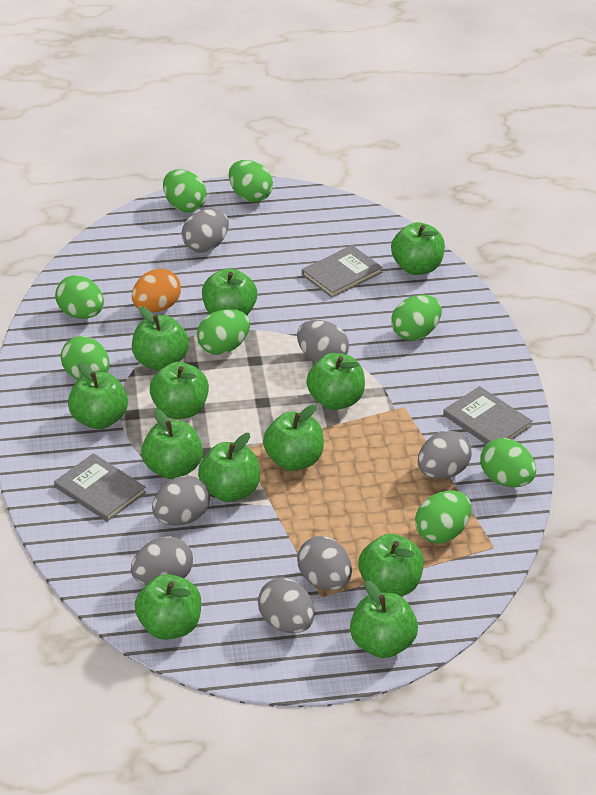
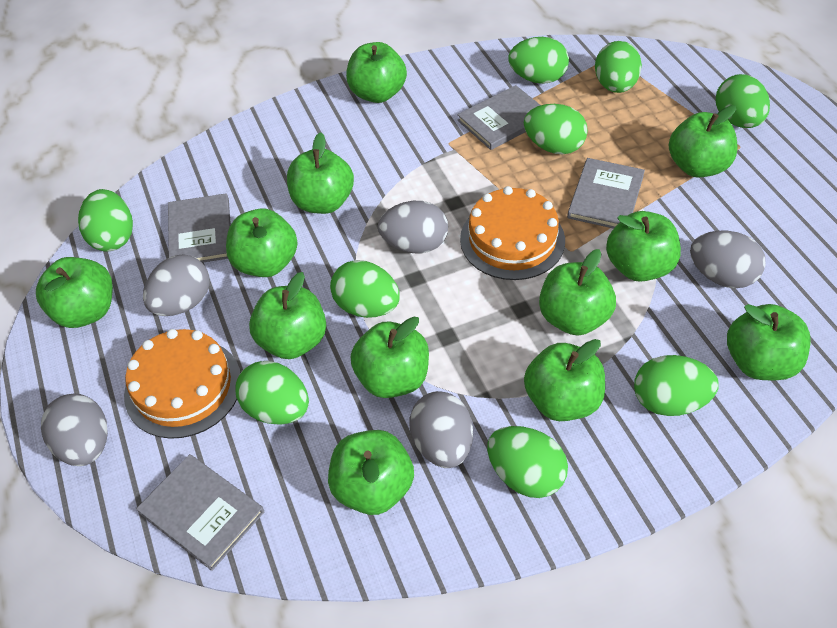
green egg: 8 -> 9
grey book: 3 -> 4
grey egg: 7 -> 5
orange cake: 0 -> 2
orange egg: 1 -> 0

